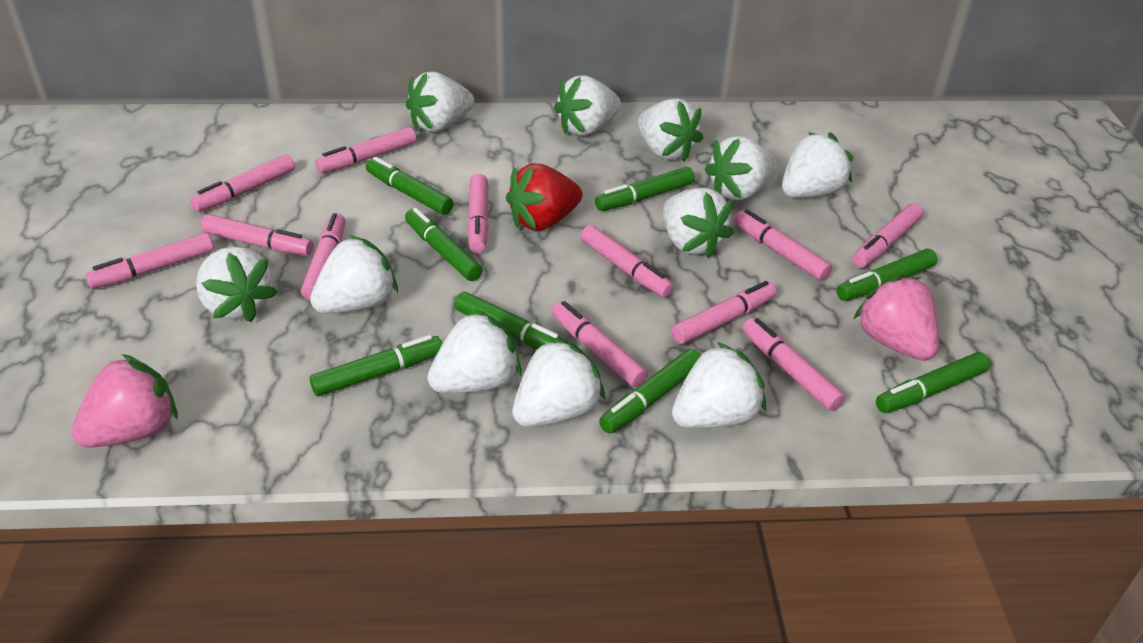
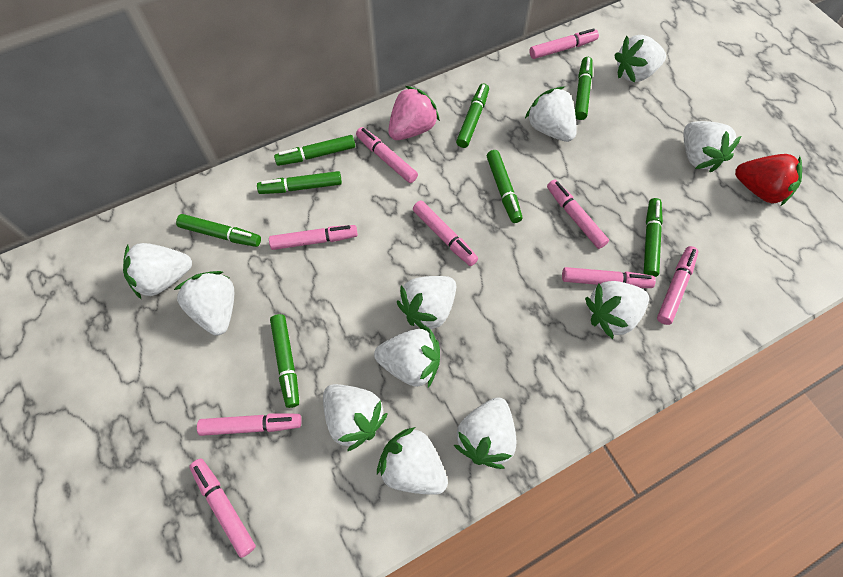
pink marker: 12 -> 9
pink strawberry: 2 -> 1

